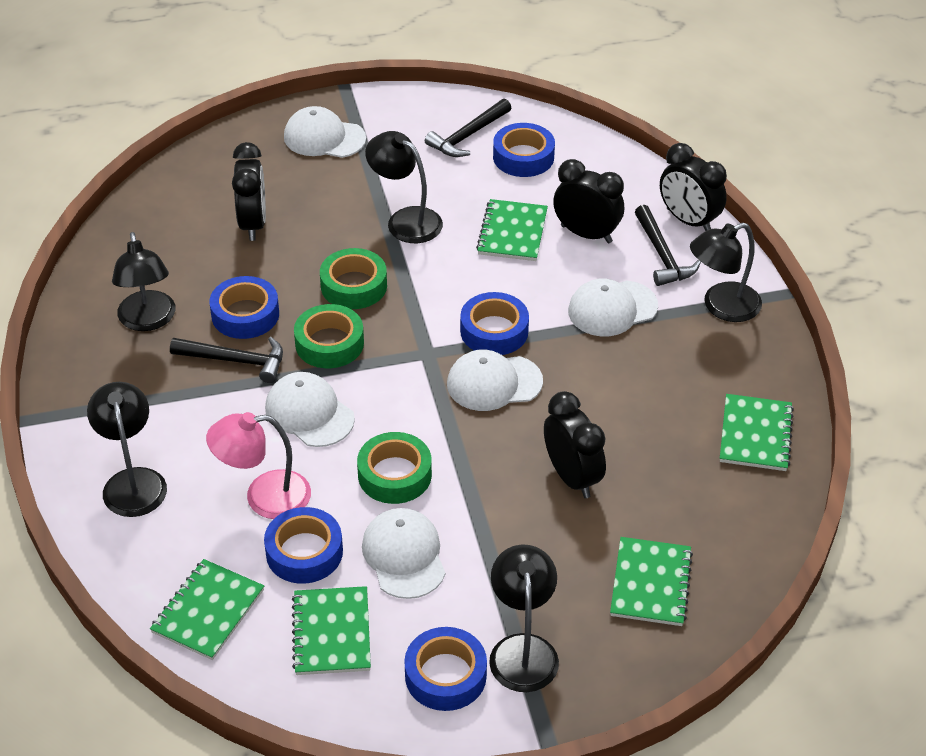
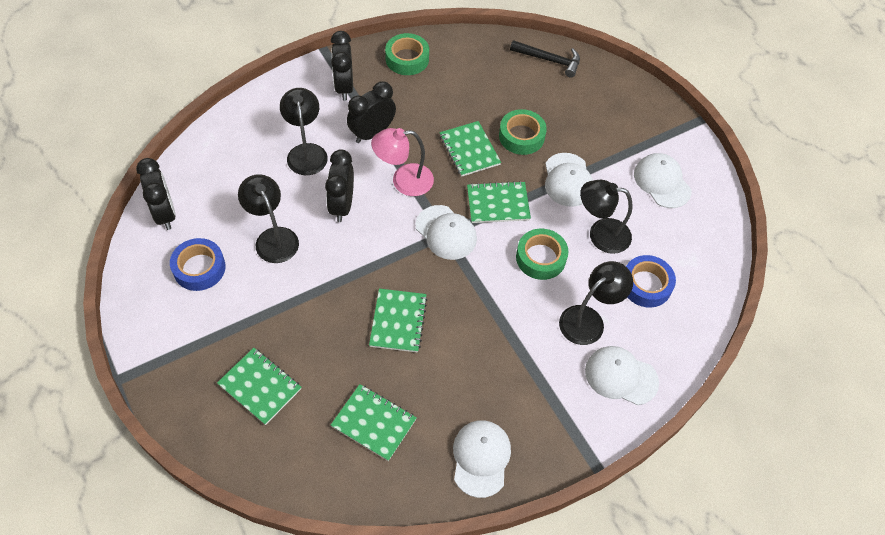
black hammer: 3 -> 1
black lamp: 5 -> 4
blue tape: 5 -> 2

